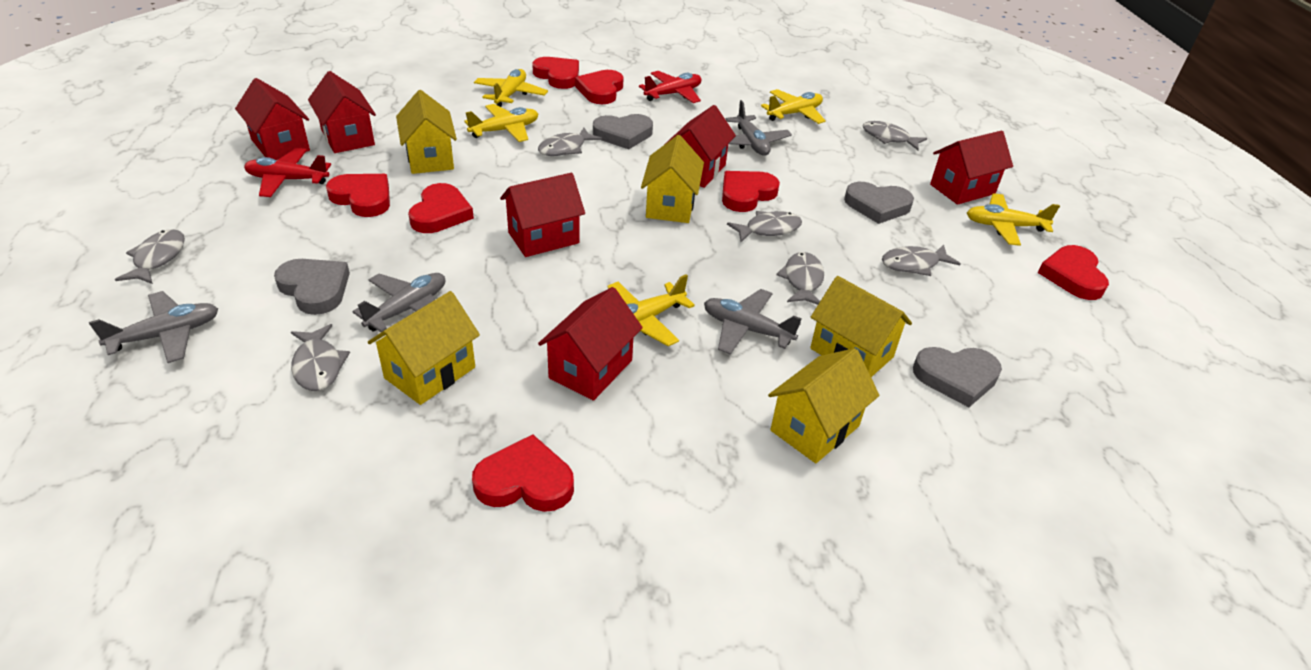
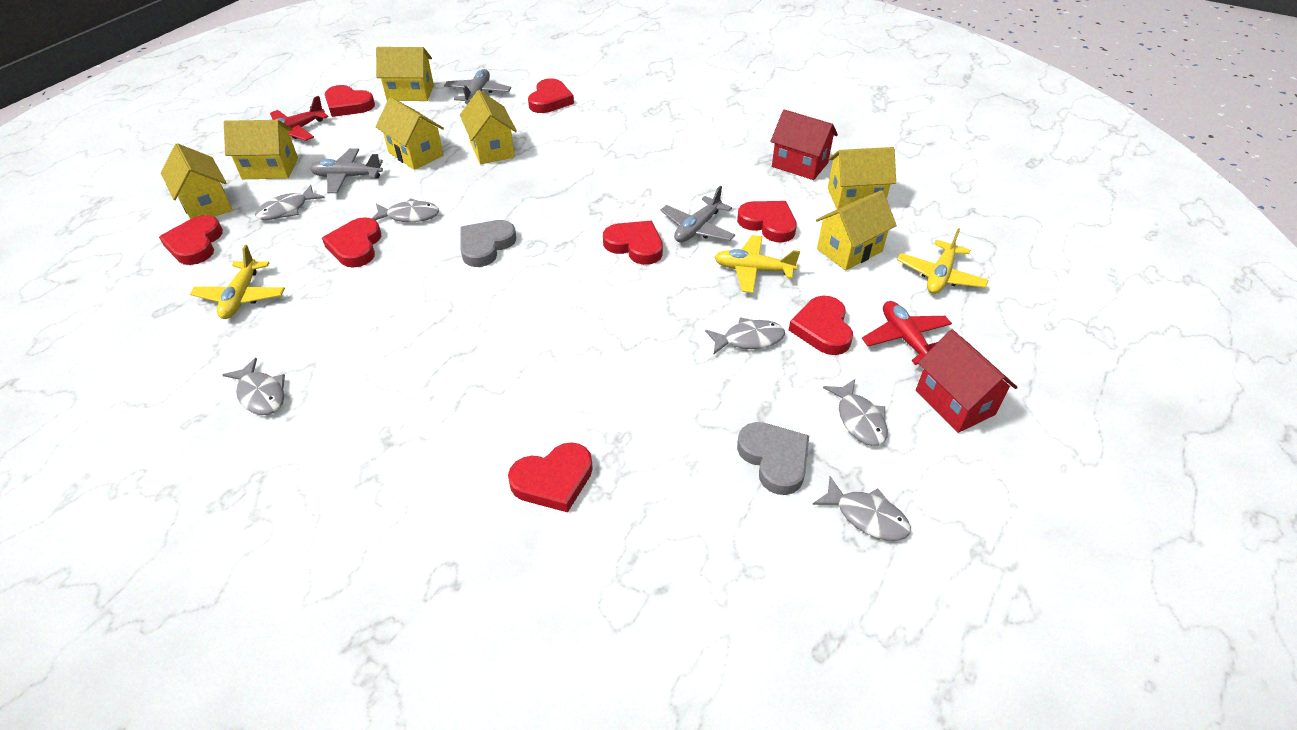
grey fish: 7 -> 6
grey heart: 4 -> 2
grey plane: 4 -> 3
red heart: 7 -> 8
red house: 6 -> 2
yellow house: 5 -> 7
yellow plane: 5 -> 3

